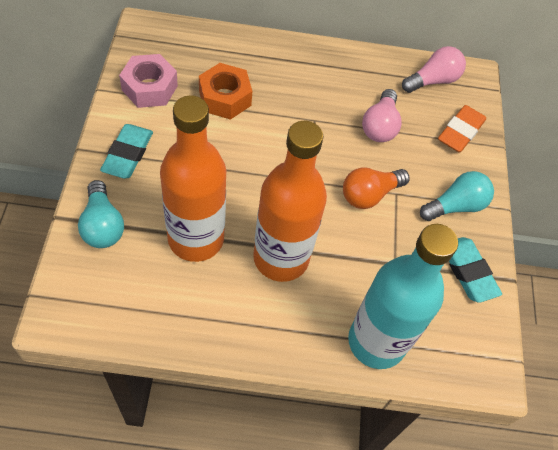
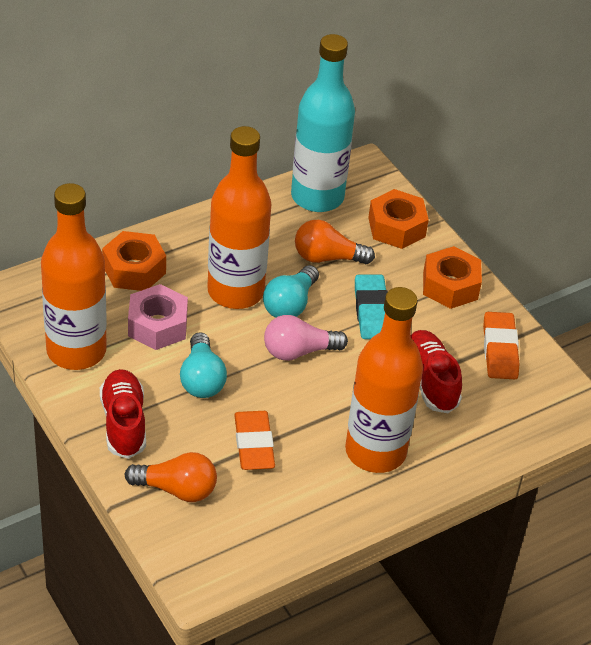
orange bottle: 2 -> 3
orange eraser: 1 -> 2
orange light bulb: 1 -> 2
orange nut: 1 -> 3
pink light bulb: 2 -> 1
red shoe: 0 -> 2
turquoise eraser: 2 -> 1

